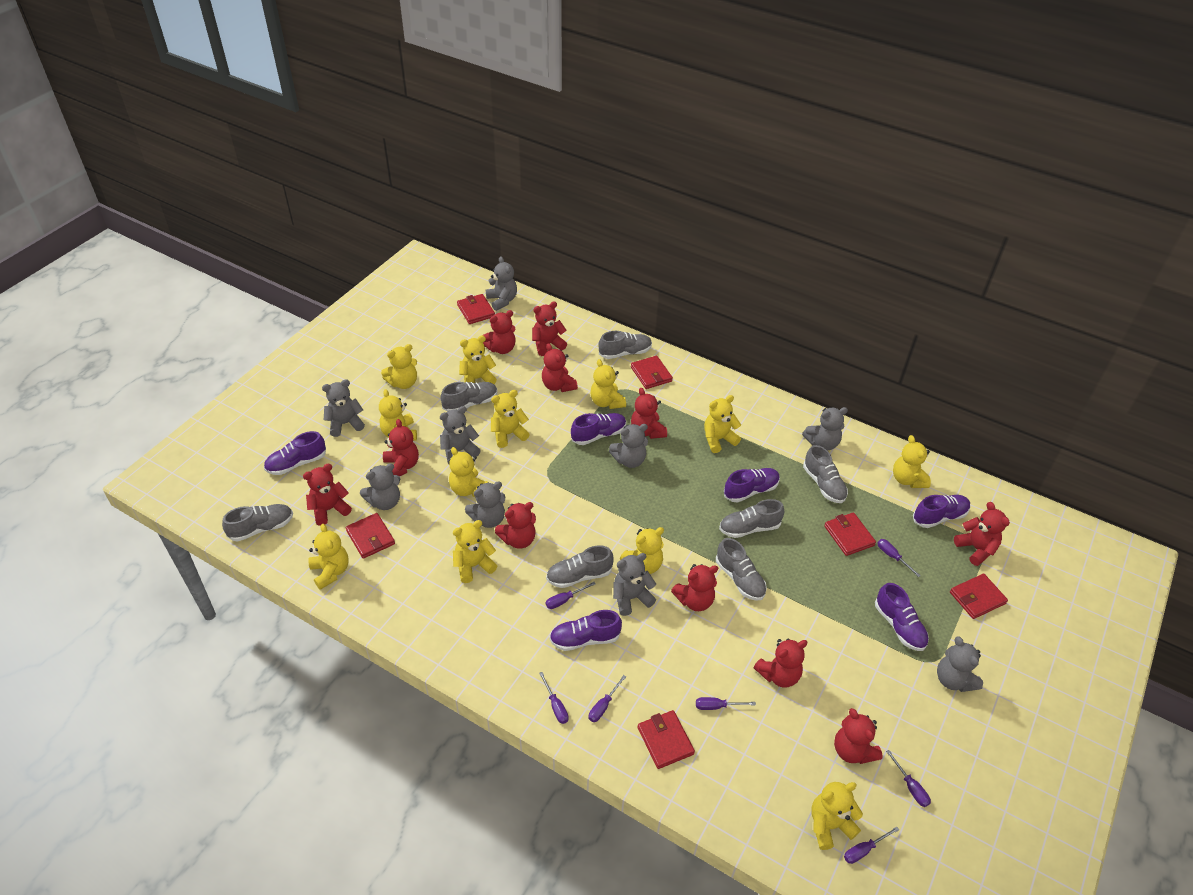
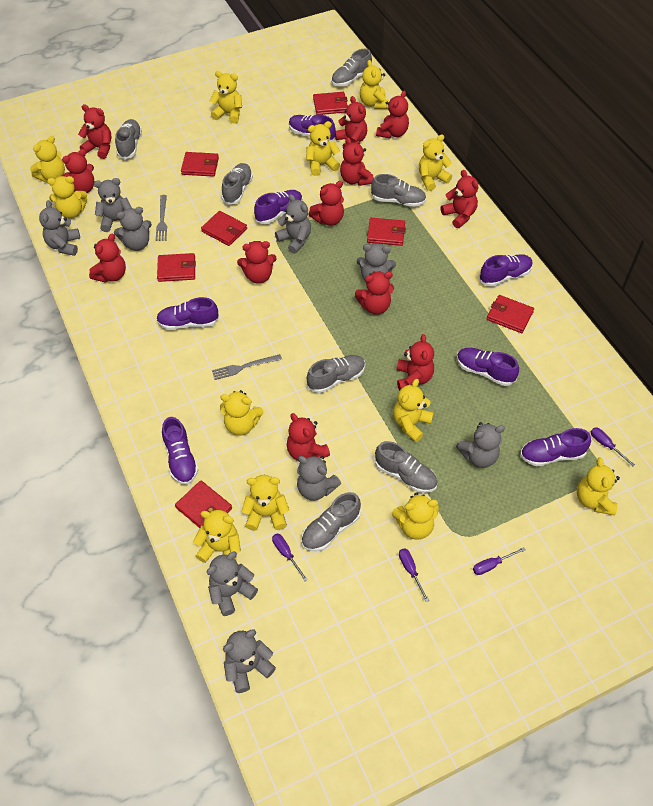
grey fork: 0 -> 2
purple screwdriver: 7 -> 4
purple shoe: 6 -> 7
red teddy bear: 11 -> 12
red wallet: 6 -> 7

